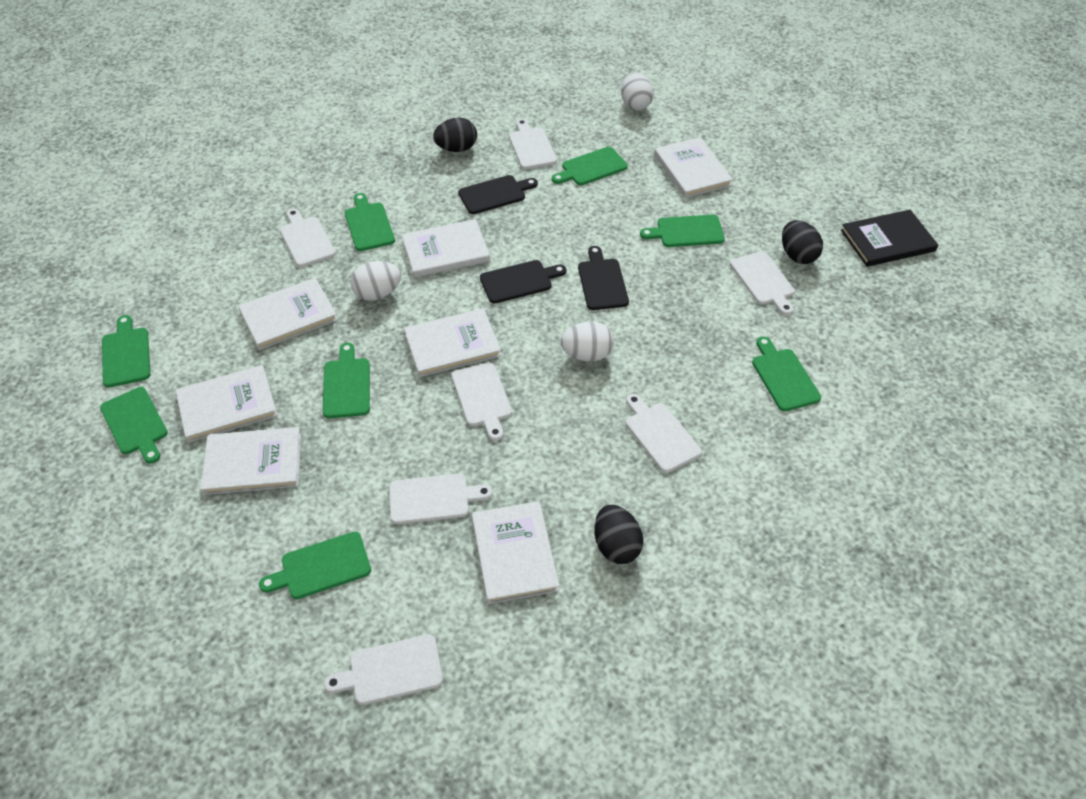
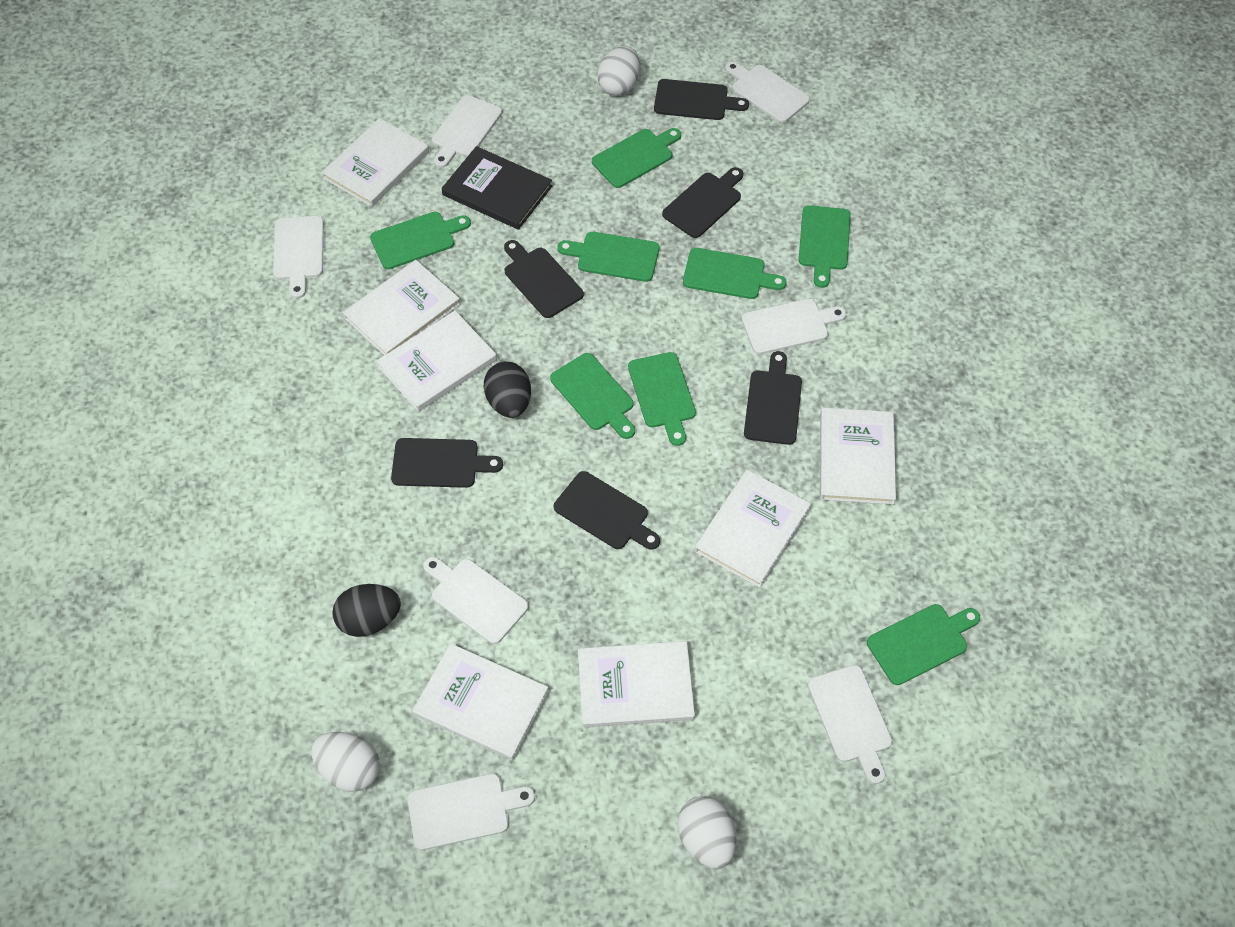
black cutting board: 3 -> 6
black egg: 3 -> 2

